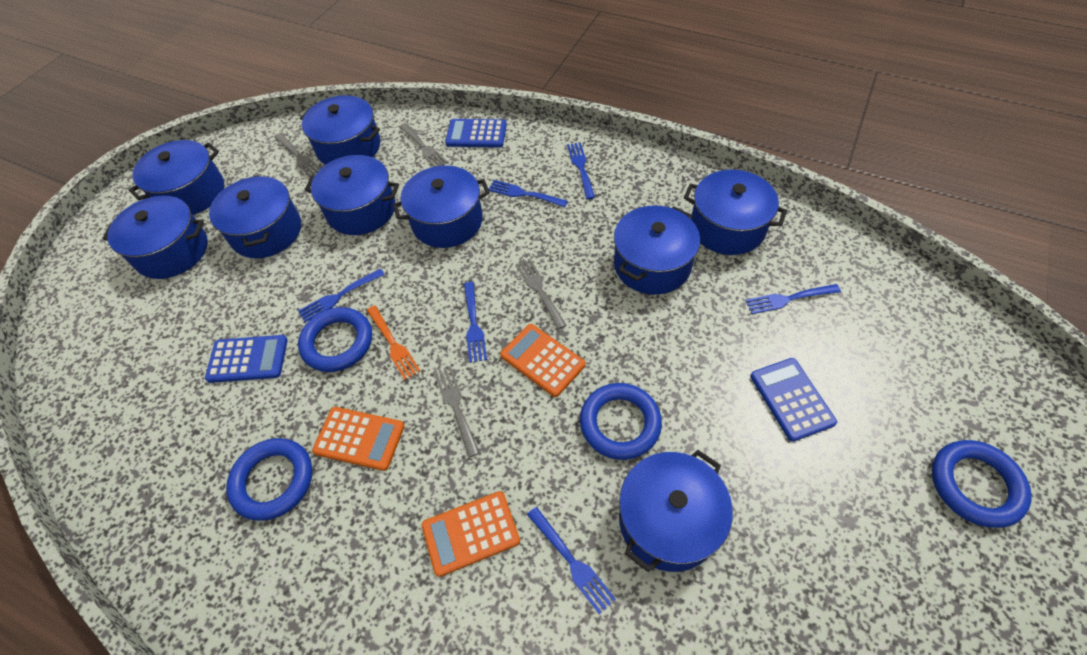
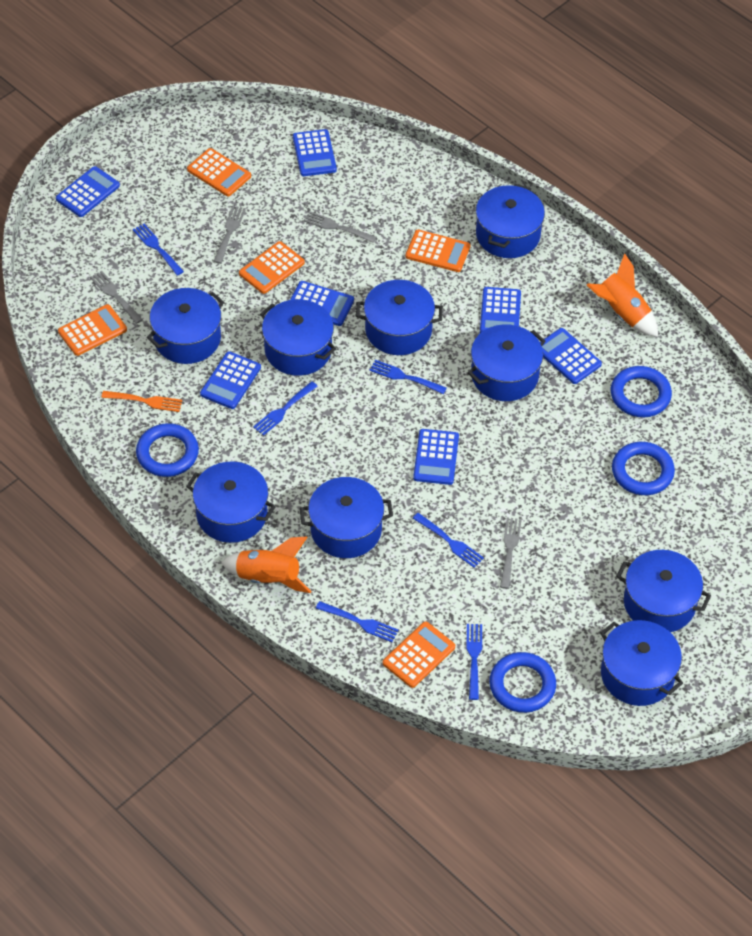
blue calculator: 3 -> 7
orange calculator: 3 -> 5
orange rocket: 0 -> 2

